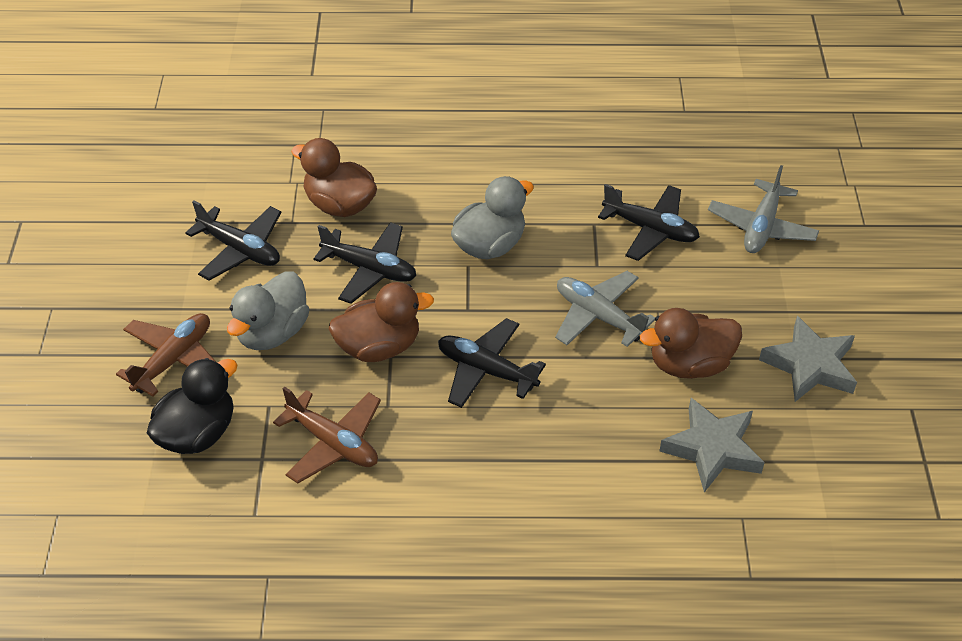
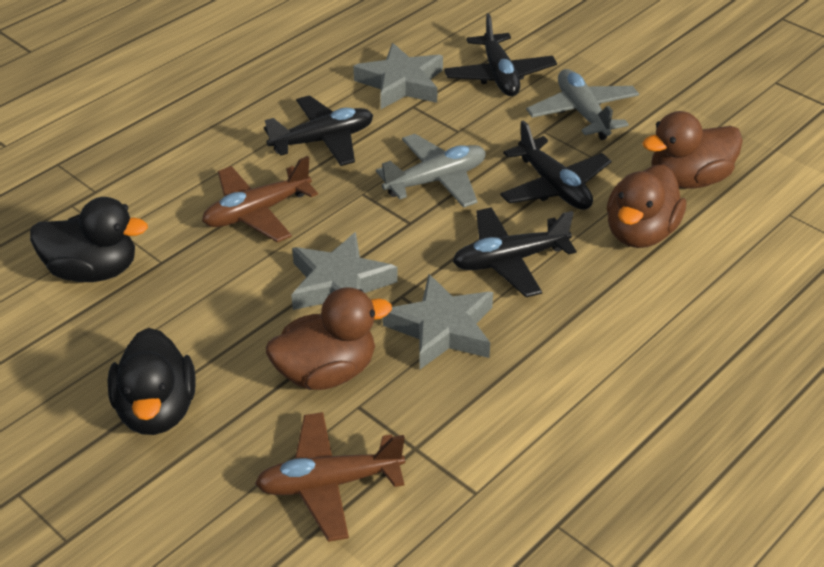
black duck: 1 -> 2
grey duck: 2 -> 0
grey star: 2 -> 3

